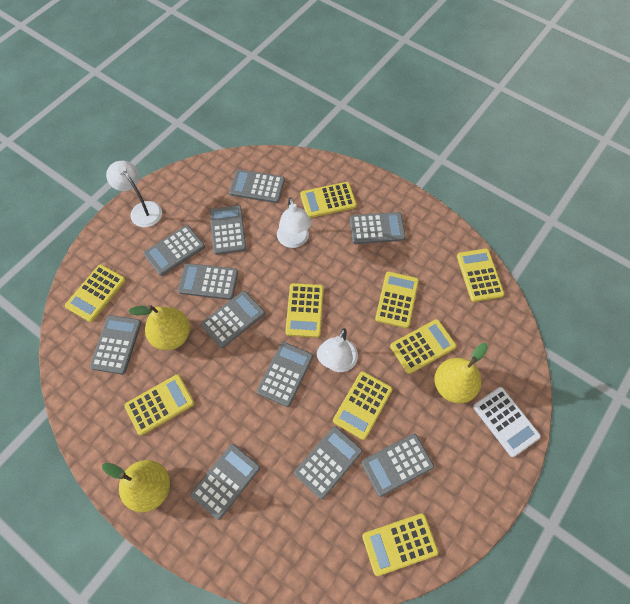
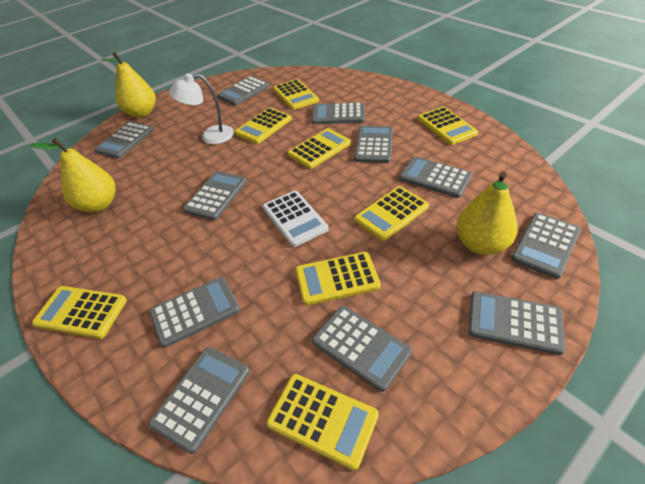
white lamp: 3 -> 1
yellow calculator: 9 -> 8

